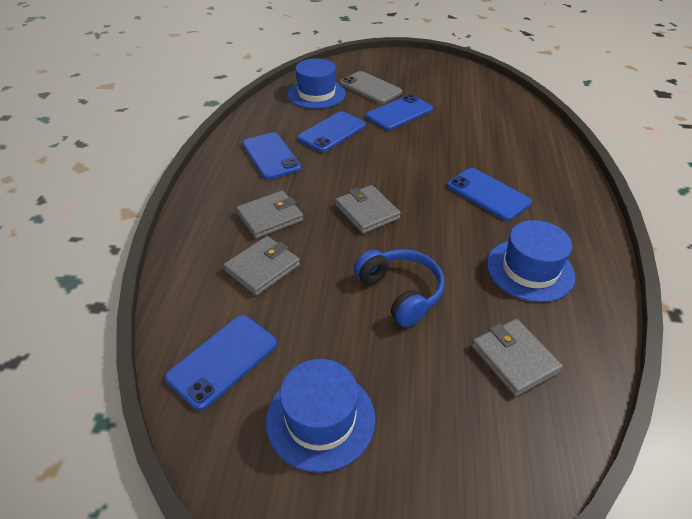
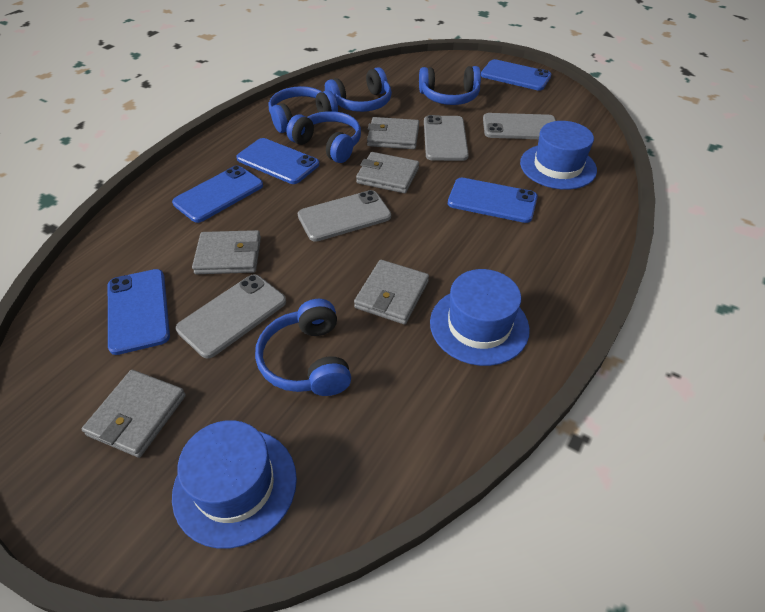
blue headphones: 1 -> 5
grey phone: 1 -> 4
grey wallet: 4 -> 5

